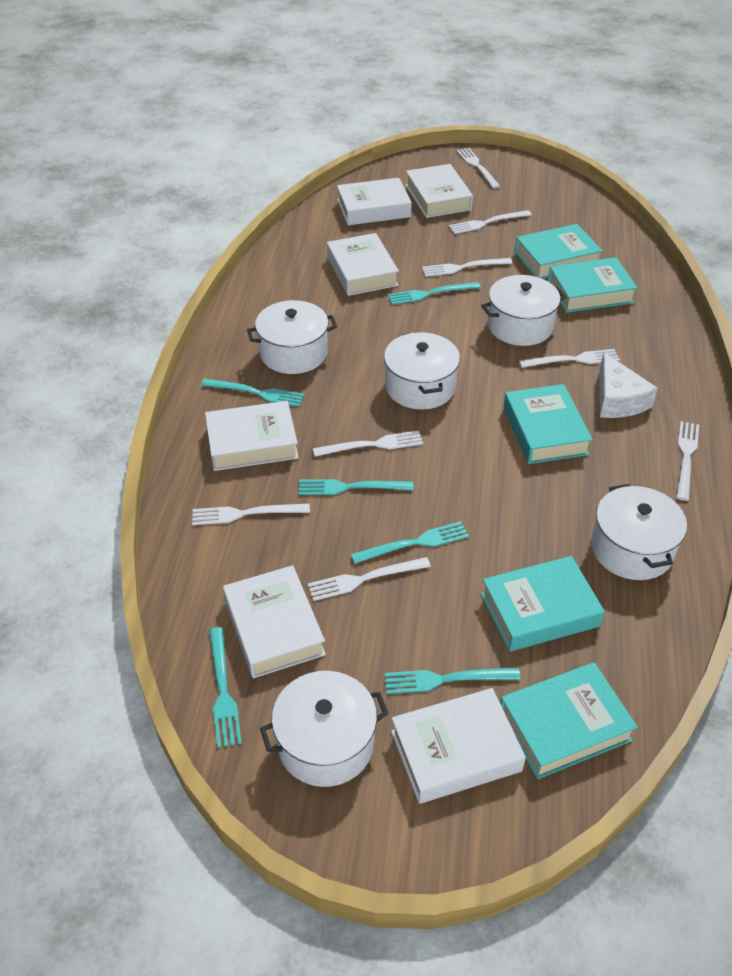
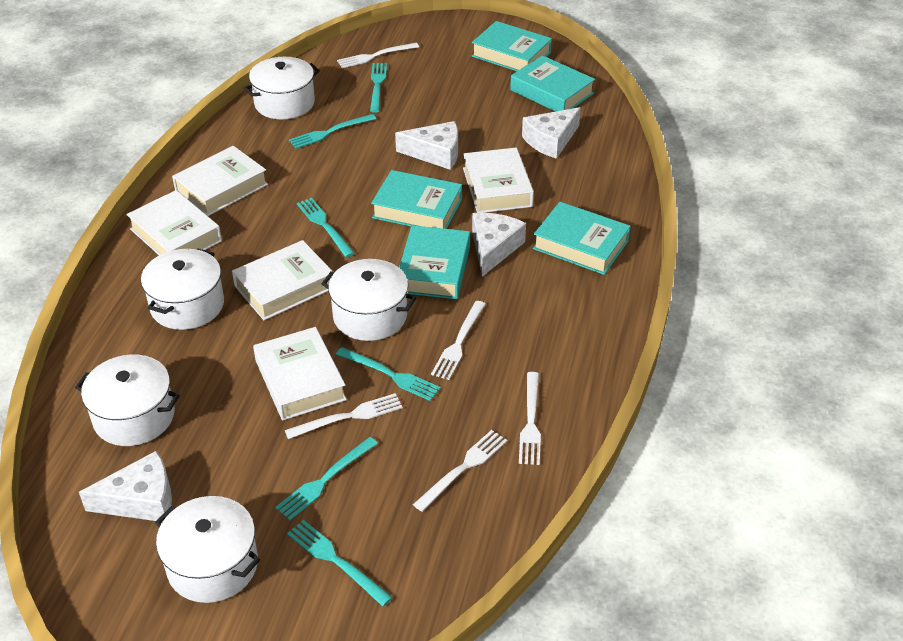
white book: 6 -> 5
white cheese: 1 -> 4
white fork: 8 -> 5

